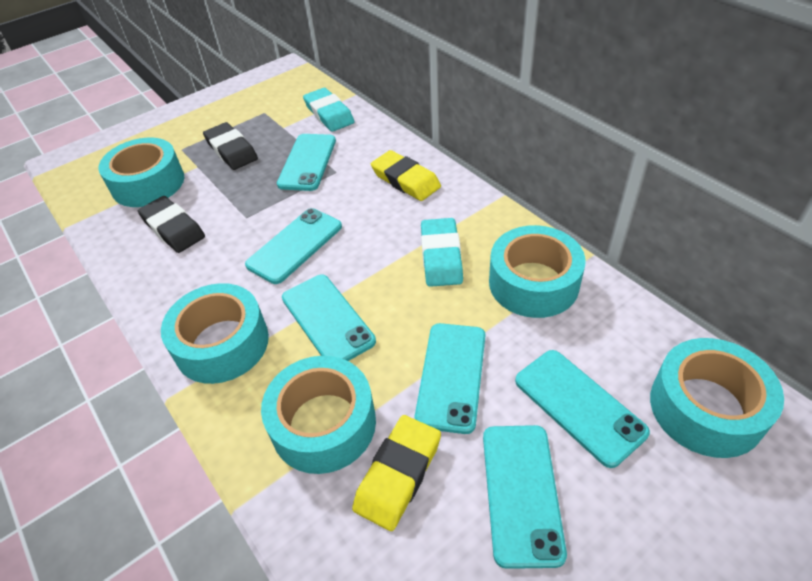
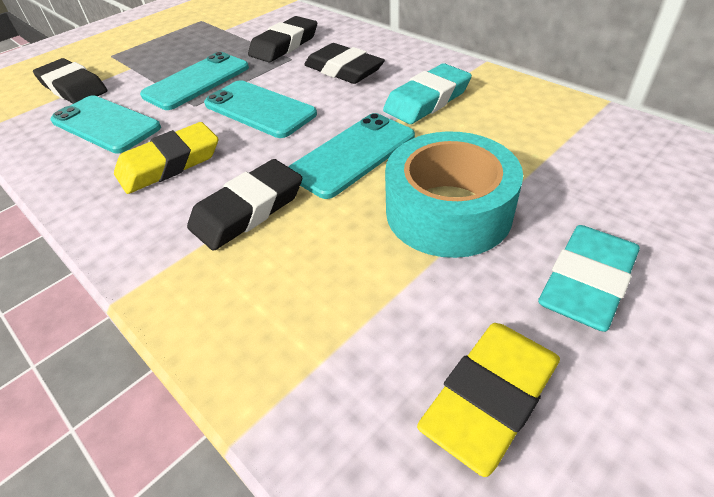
black eraser: 2 -> 4
turquoise phone: 6 -> 4
turquoise tape: 5 -> 1

